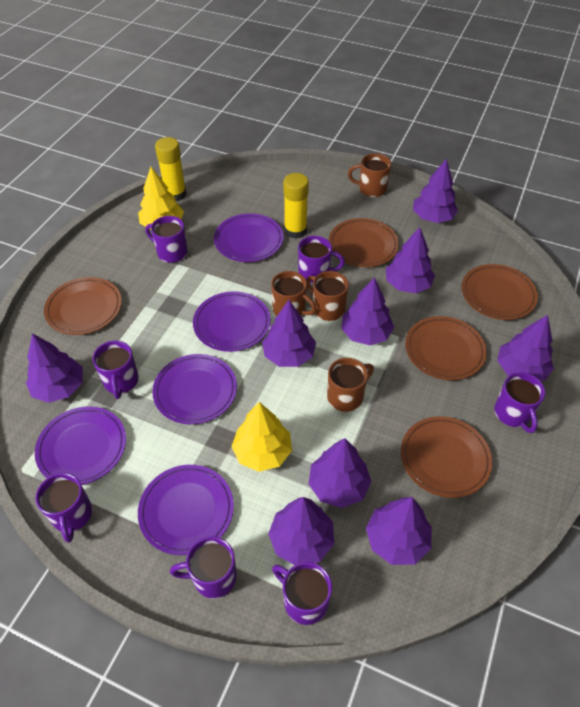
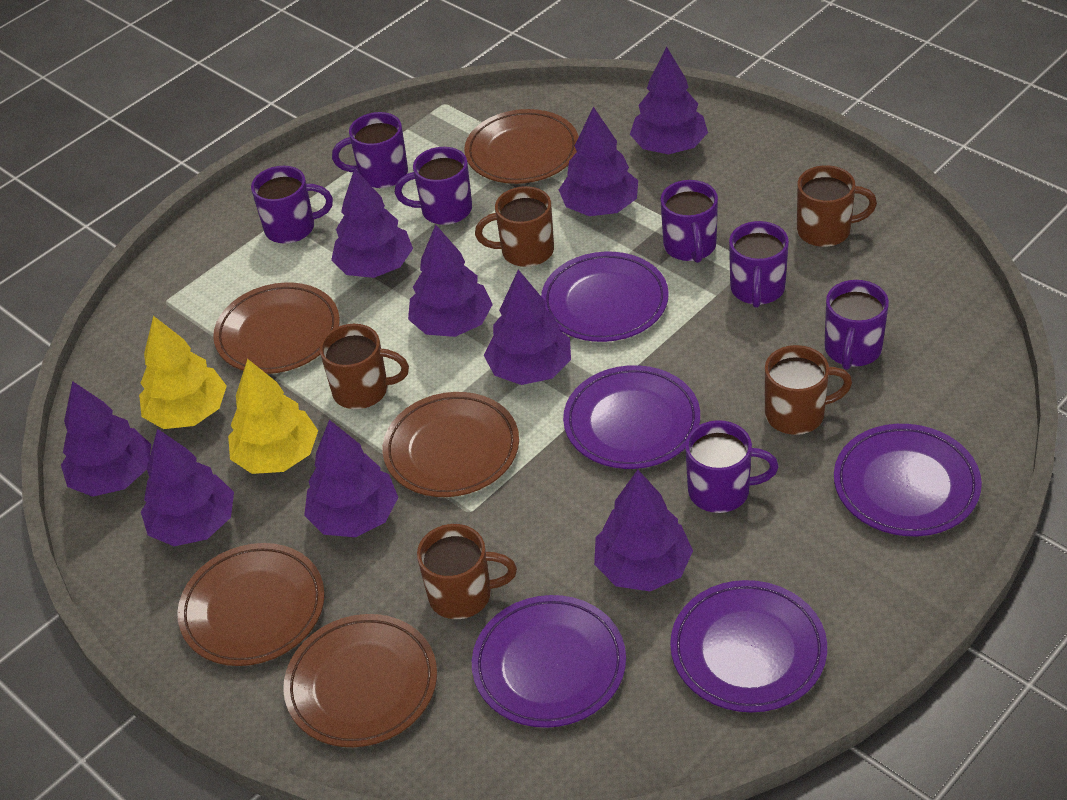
brown mug: 4 -> 5
yellow glue stick: 2 -> 0

